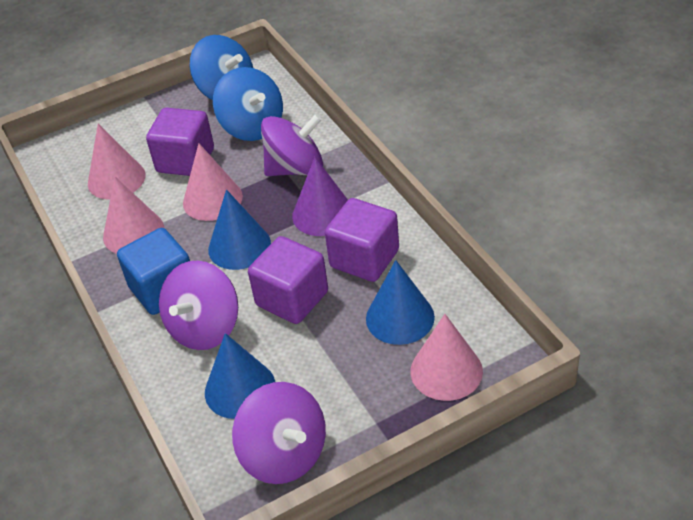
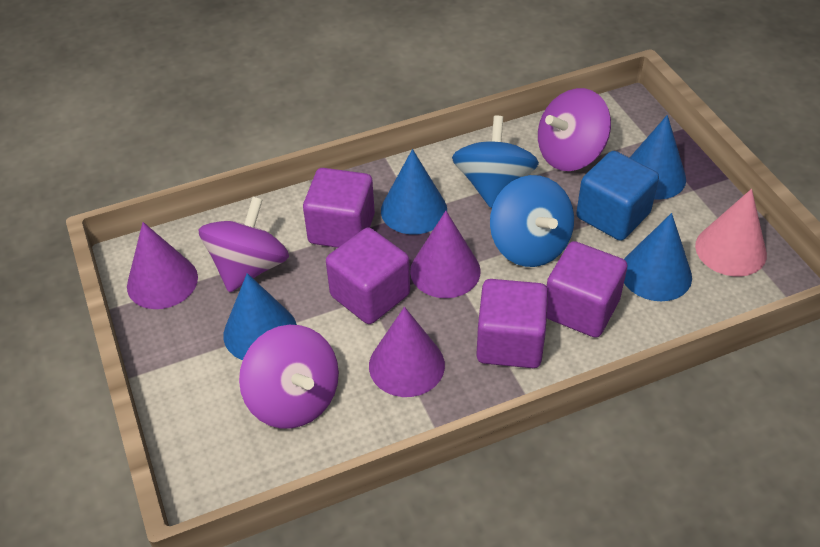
blue cone: 3 -> 4
pink cone: 4 -> 1
purple cone: 1 -> 3
purple cube: 3 -> 4

